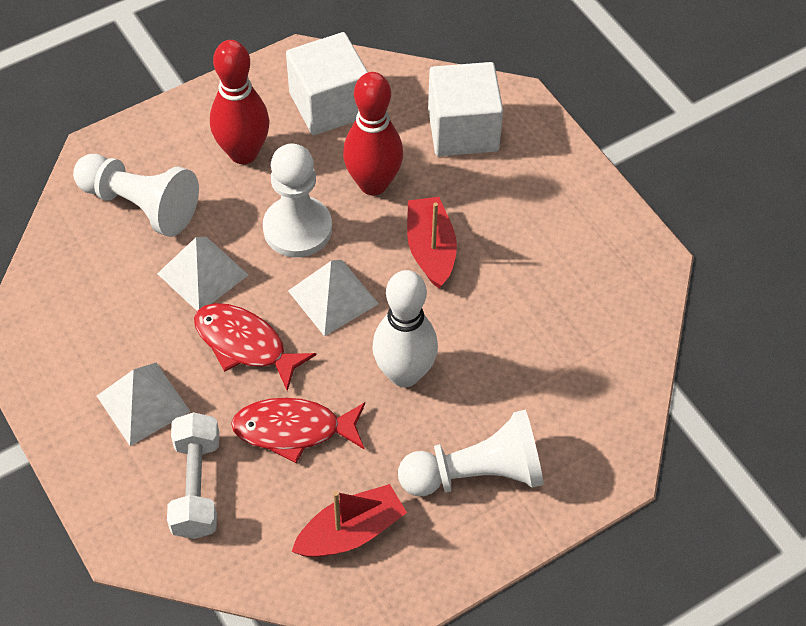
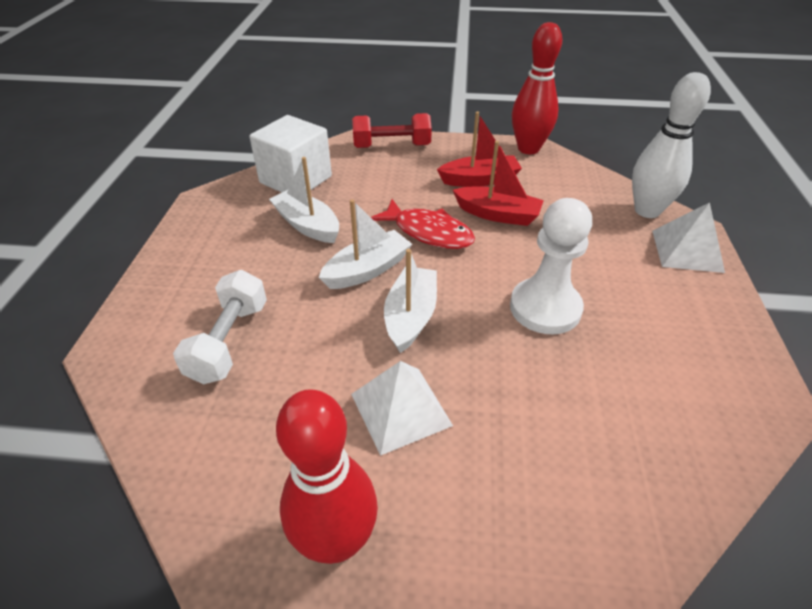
red dumbbell: 0 -> 1
red fish: 2 -> 1
white boat: 0 -> 3
white cube: 2 -> 1
white pawn: 3 -> 1
white pyramid: 3 -> 2

